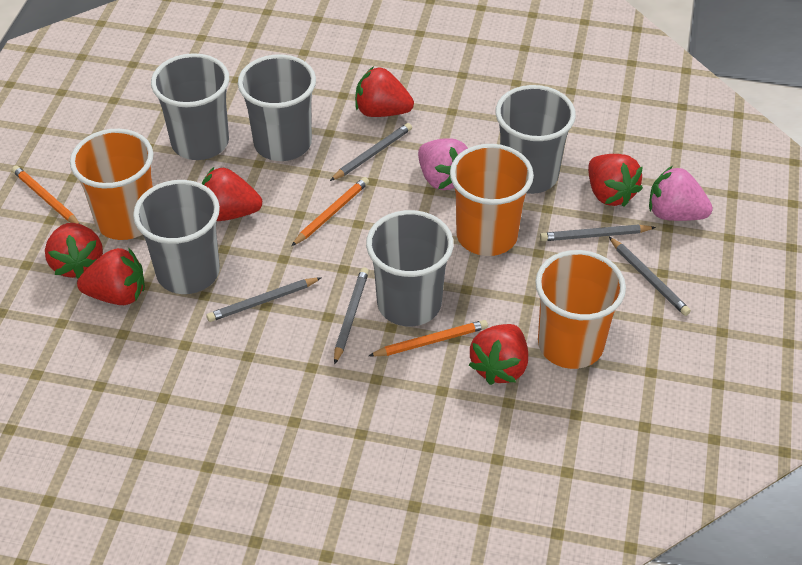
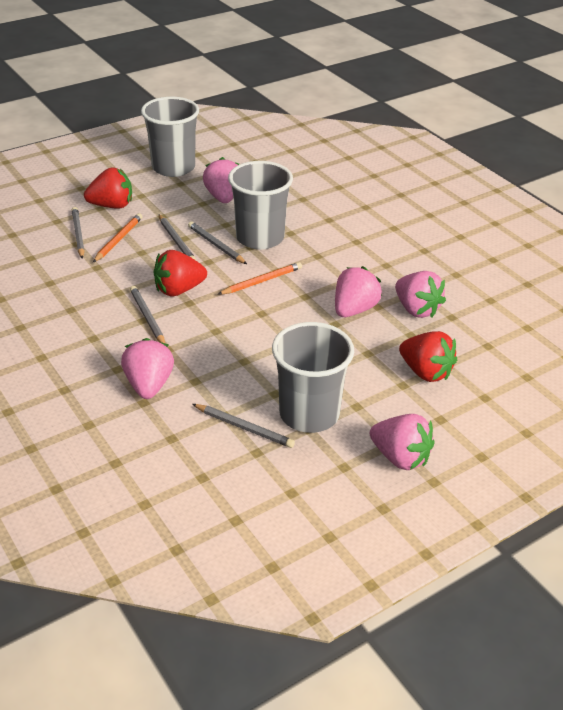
grey cup: 5 -> 3
orange cup: 3 -> 0
orange pencil: 3 -> 2
pink strawberry: 2 -> 5
red strawberry: 6 -> 3

